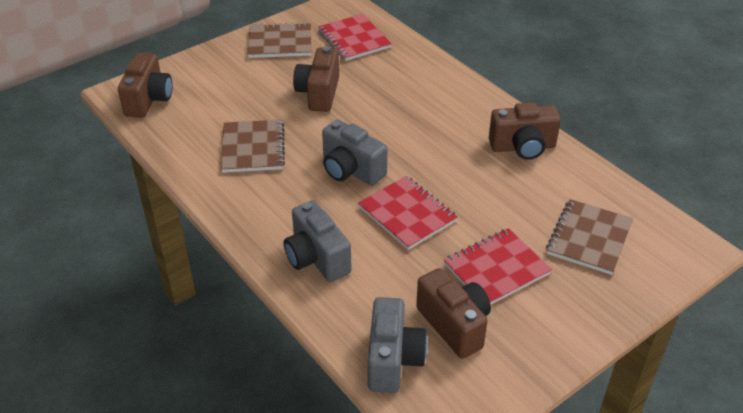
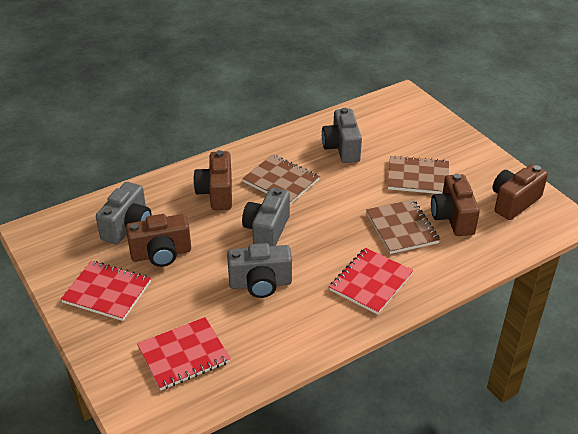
grey camera: 3 -> 4

